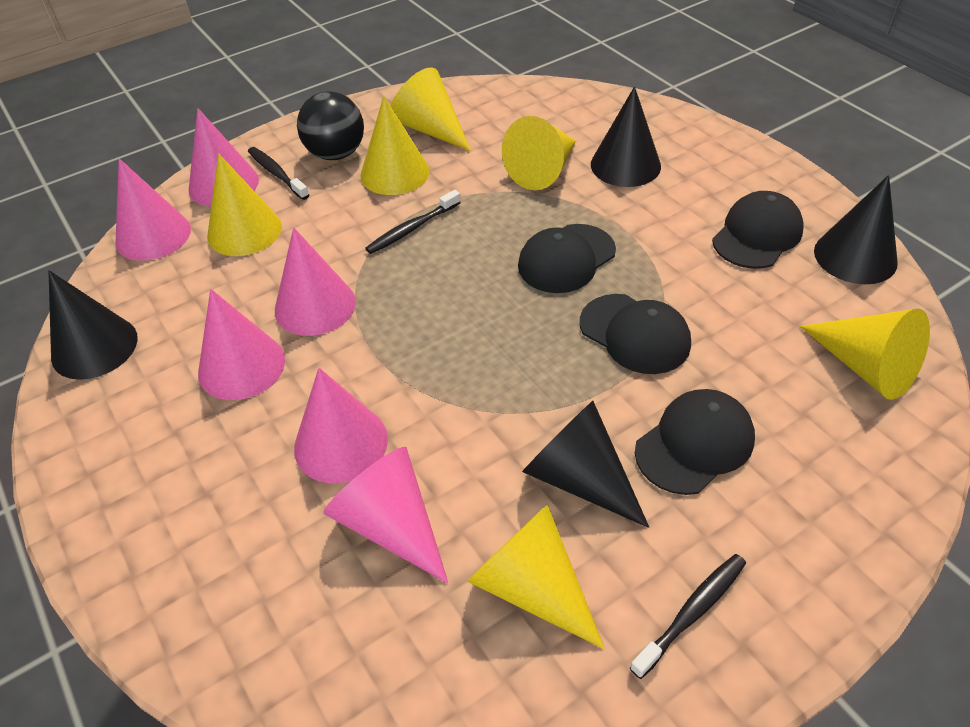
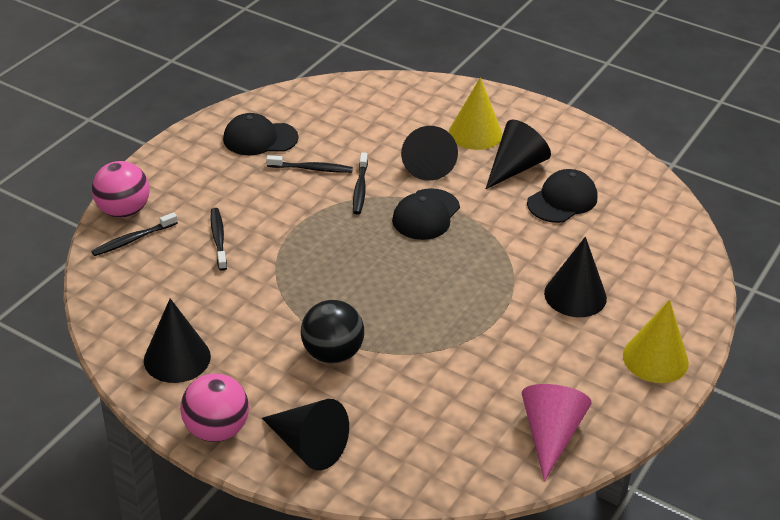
black cap: 4 -> 3
black cone: 4 -> 5
black toothbrush: 3 -> 4
pink ball: 0 -> 2
pink cone: 6 -> 1
yellow cone: 6 -> 2

